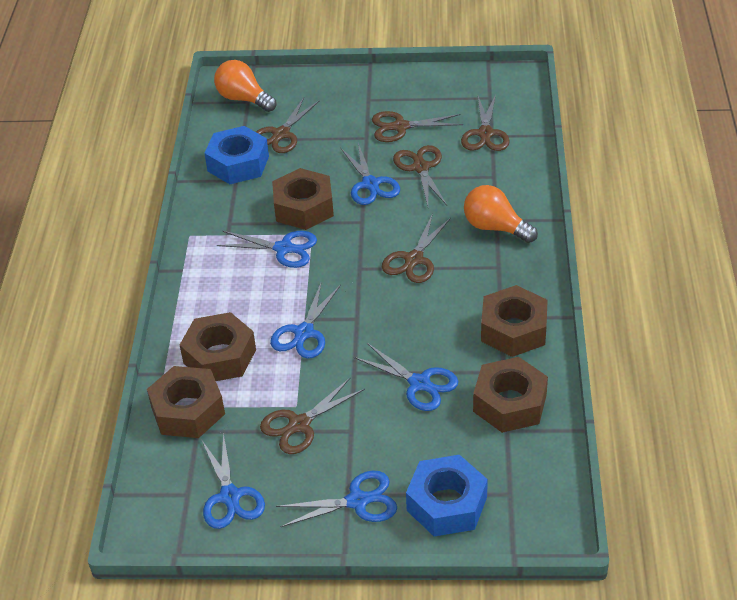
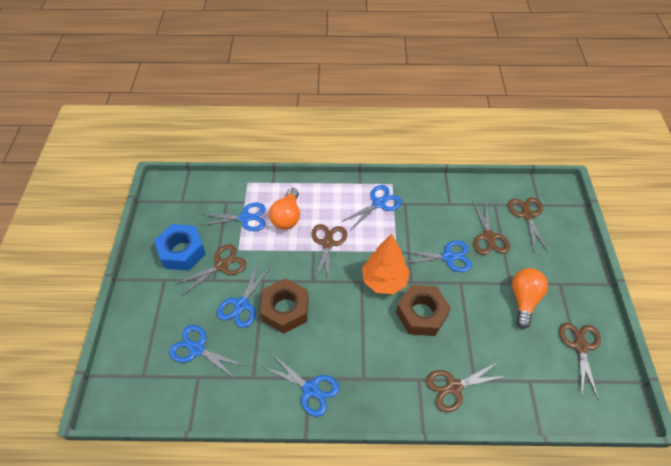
blue nut: 2 -> 1
brown nut: 5 -> 2
orange tree: 0 -> 1

